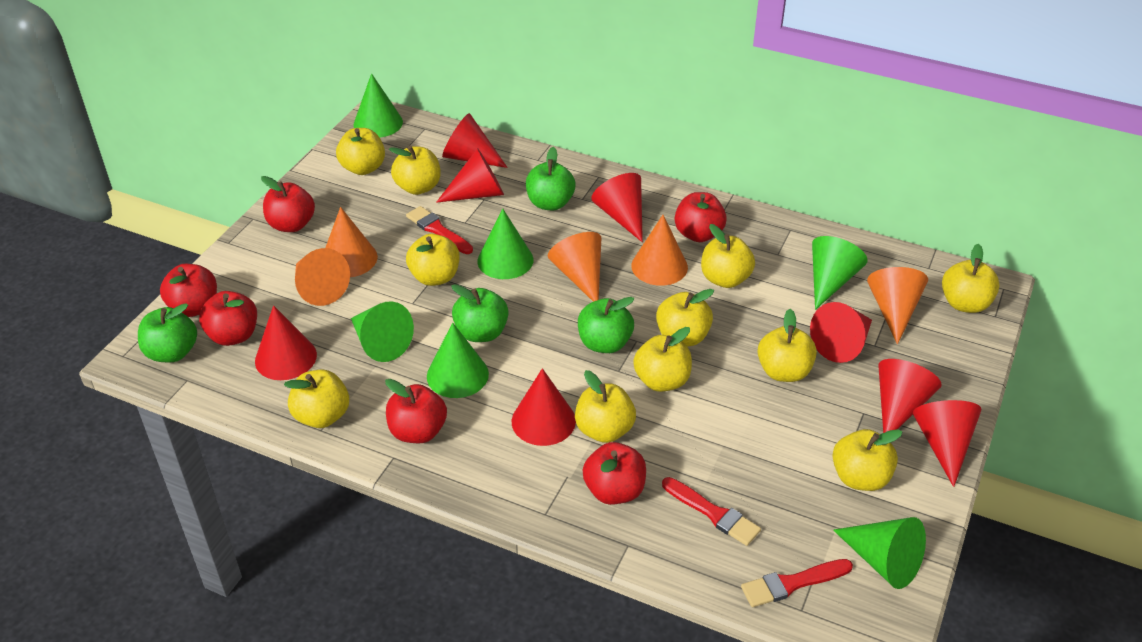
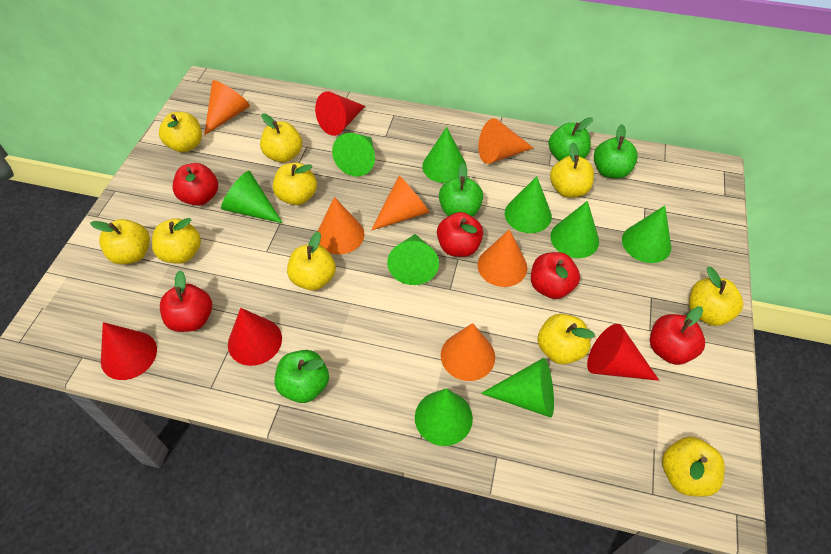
green cone: 6 -> 9
orange cone: 5 -> 6
red apple: 6 -> 5
red brush: 3 -> 0
red cone: 8 -> 4
yellow apple: 11 -> 10

